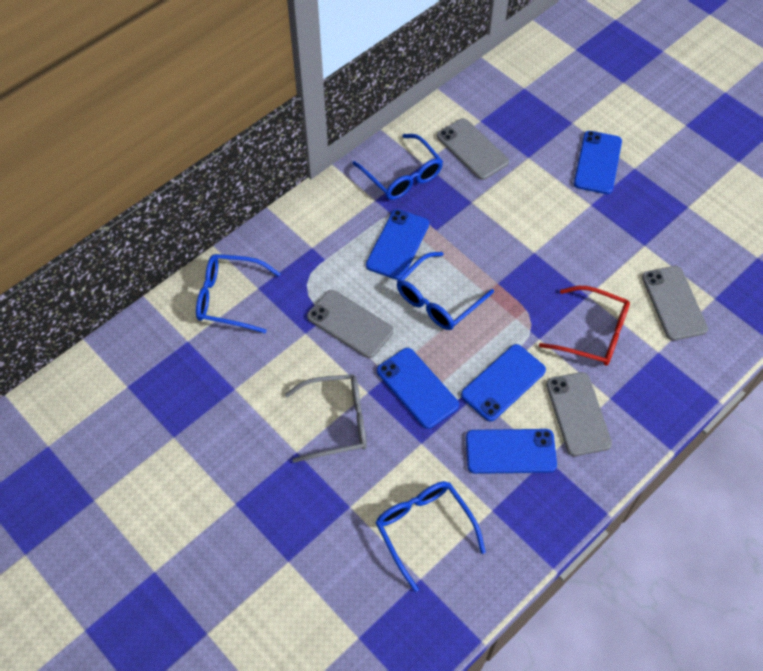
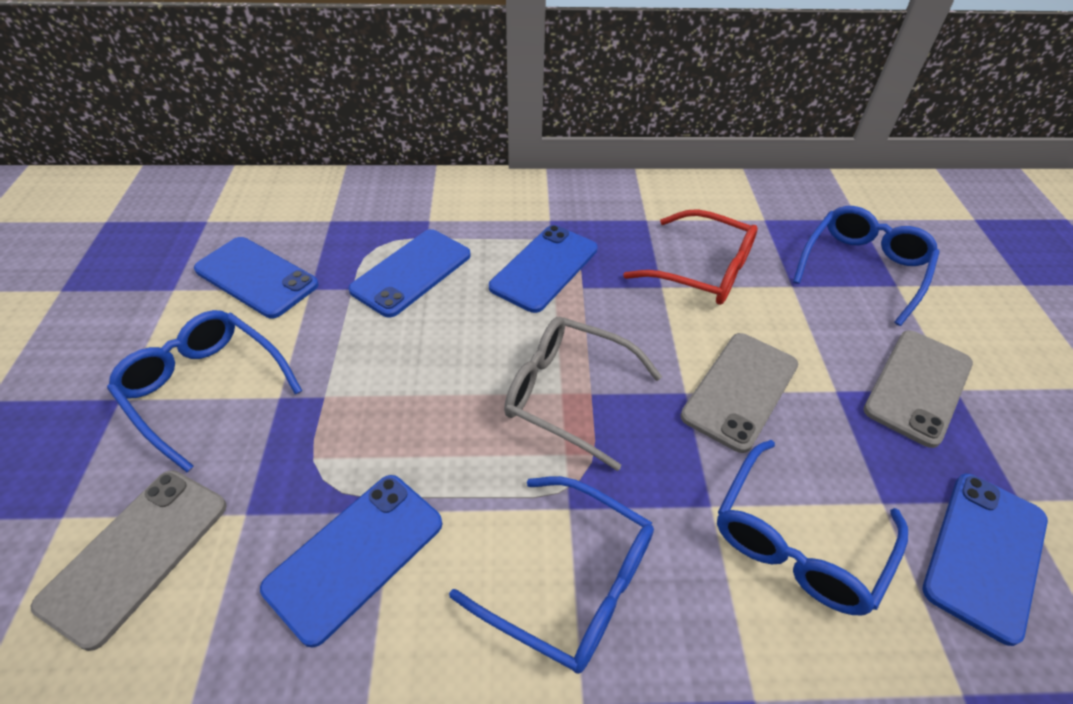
grey phone: 4 -> 3

